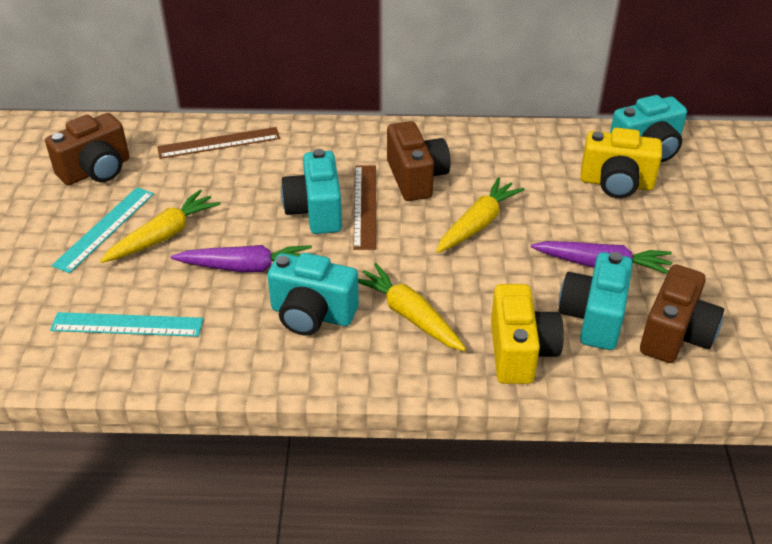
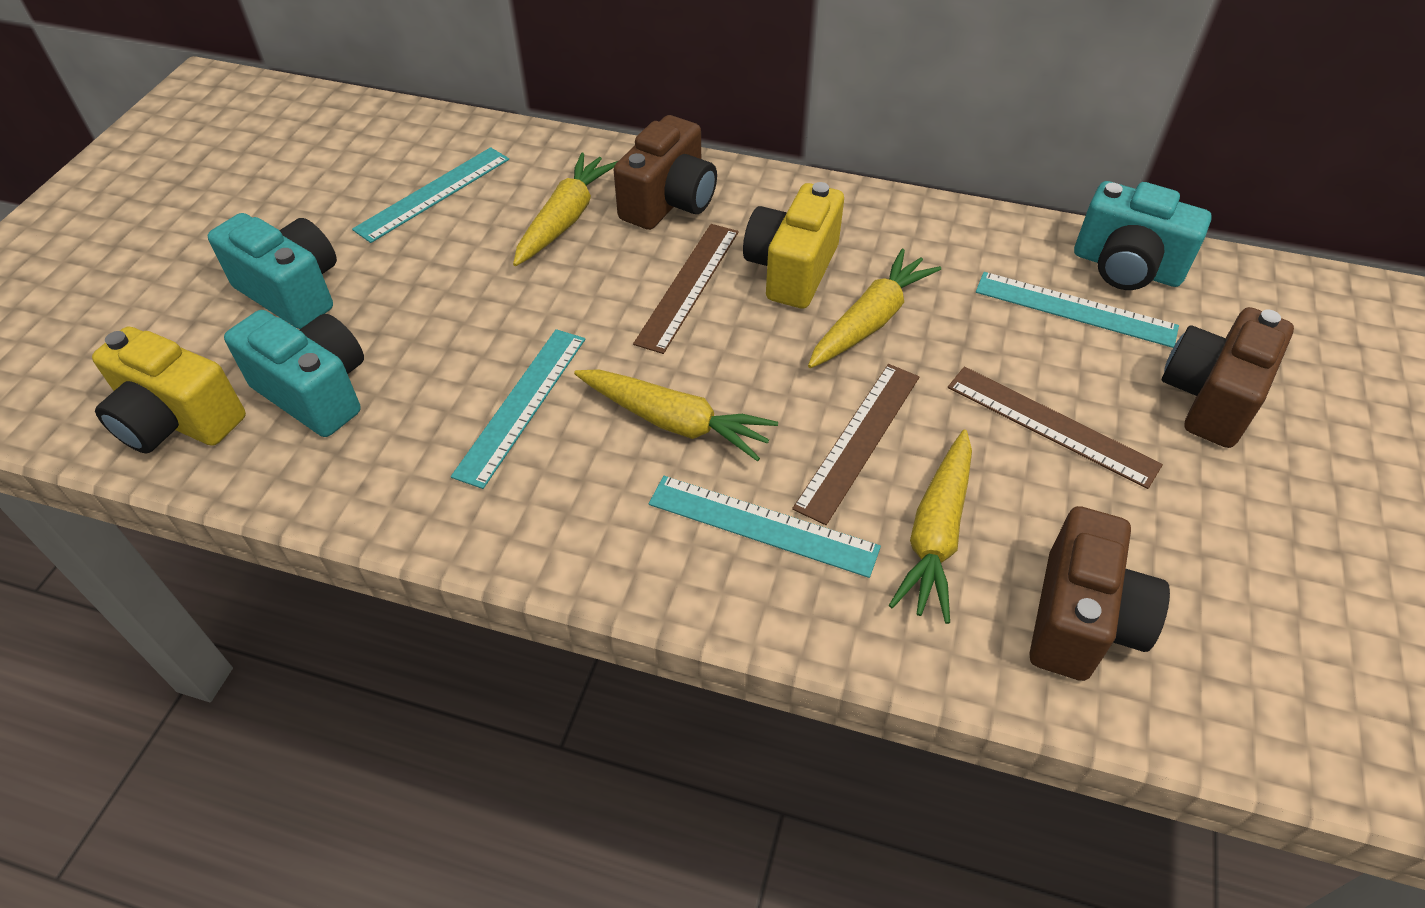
brown ruler: 2 -> 3
purple carrot: 2 -> 0
turquoise camera: 4 -> 3
turquoise ruler: 2 -> 4
yellow carrot: 3 -> 4

